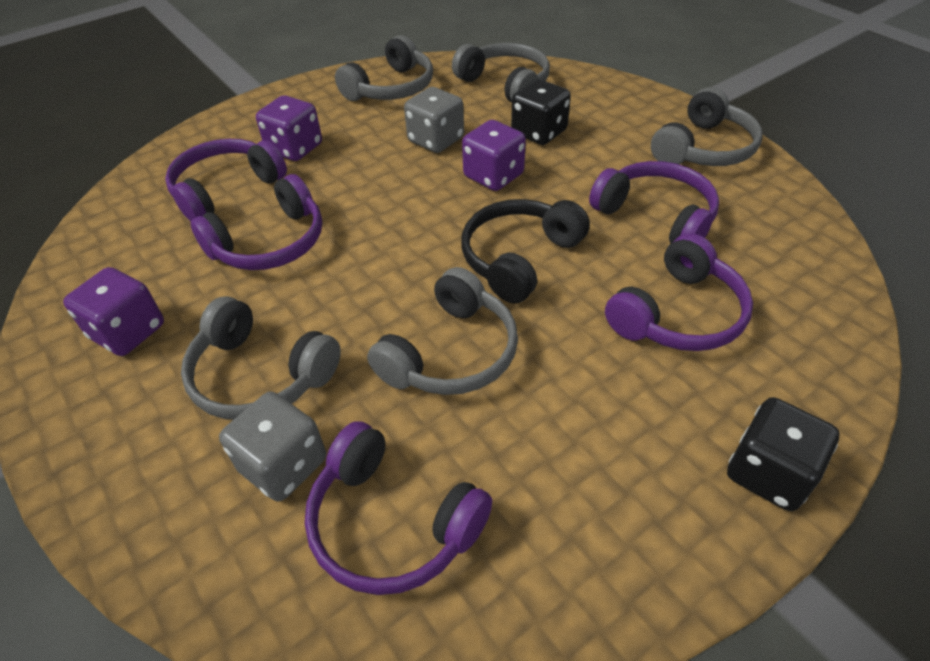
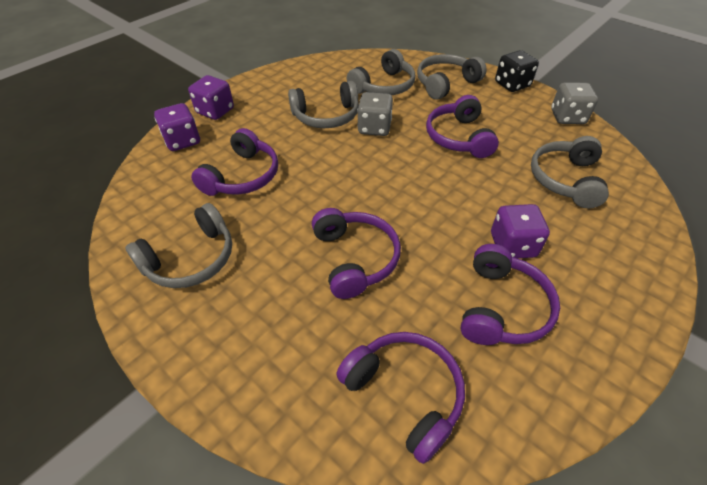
black dice: 2 -> 1
black headphones: 1 -> 0

